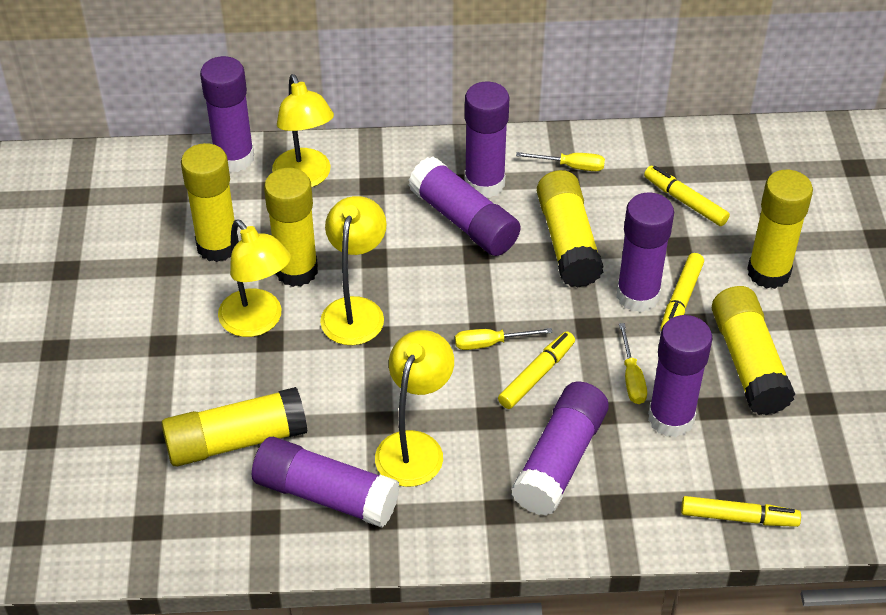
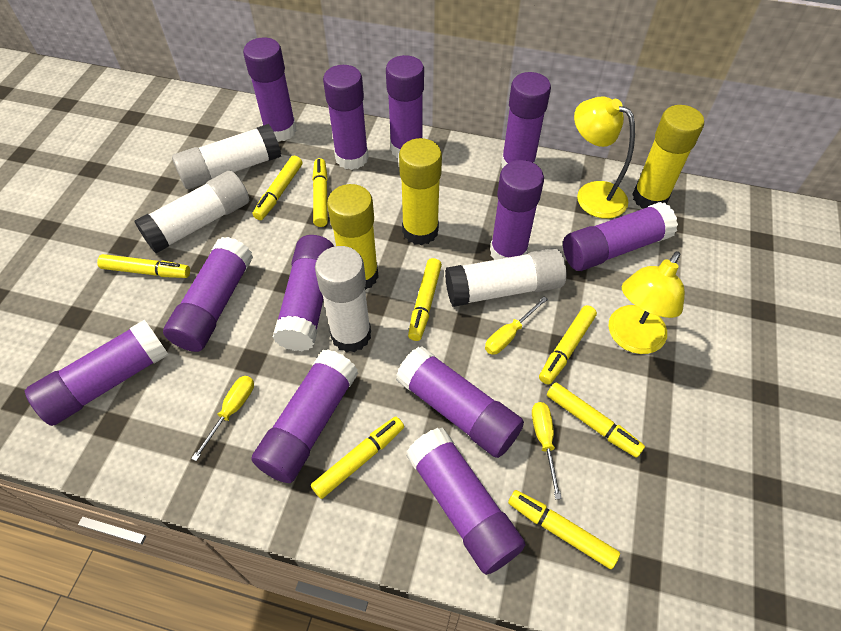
purple glue stick: 7 -> 12
white glue stick: 0 -> 4
yellow glue stick: 6 -> 3
yellow lamp: 4 -> 2
yellow marker: 4 -> 8

